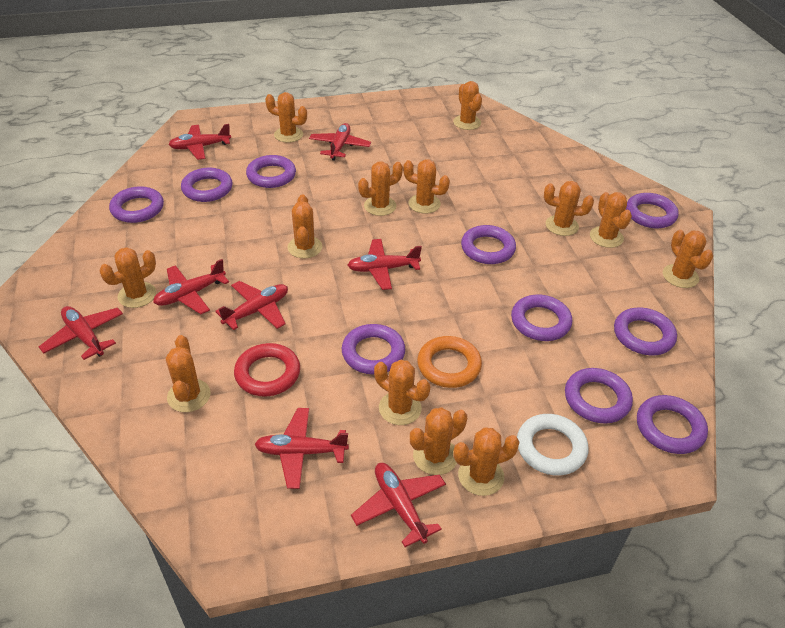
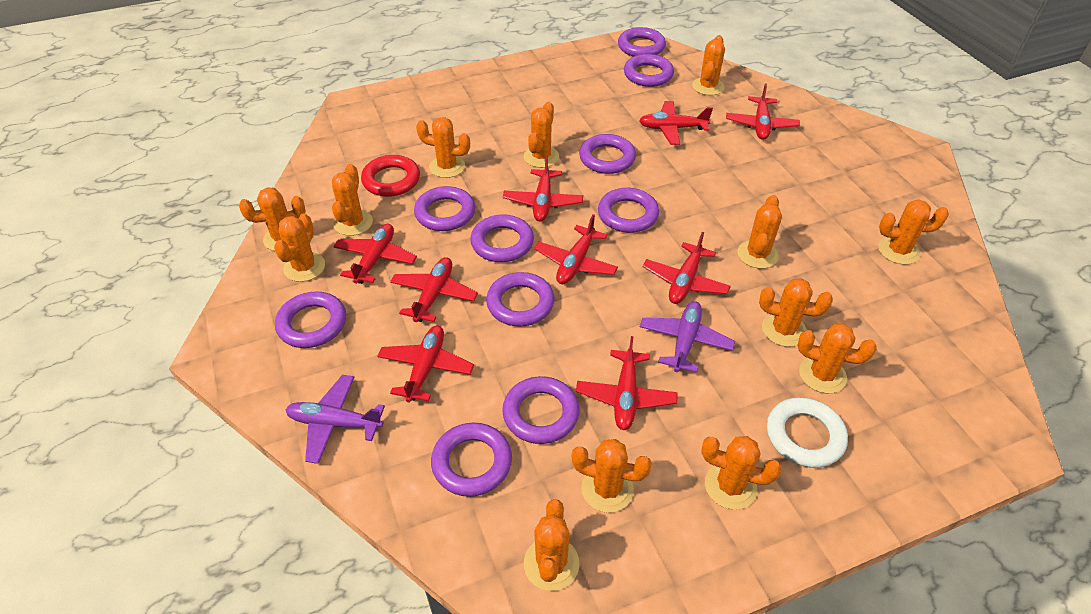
orange ring: 1 -> 0
purple plane: 0 -> 2
red plane: 8 -> 9

